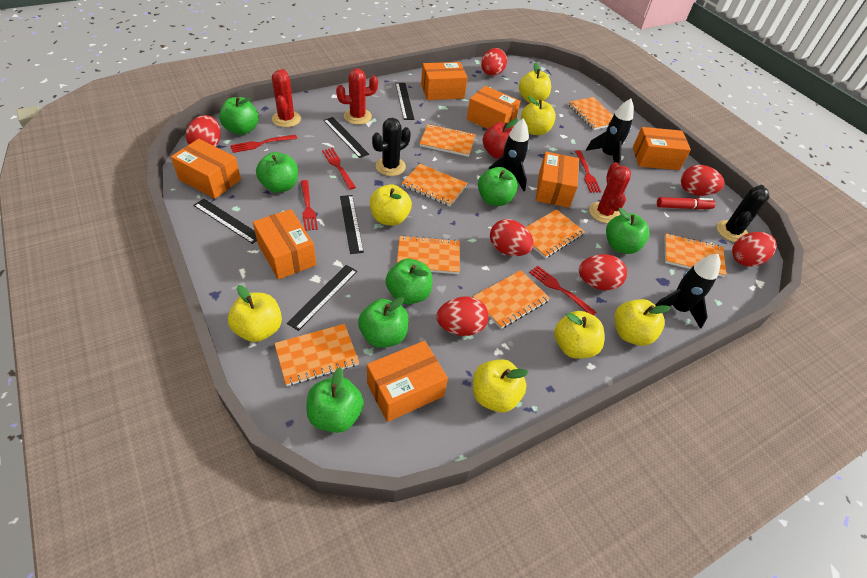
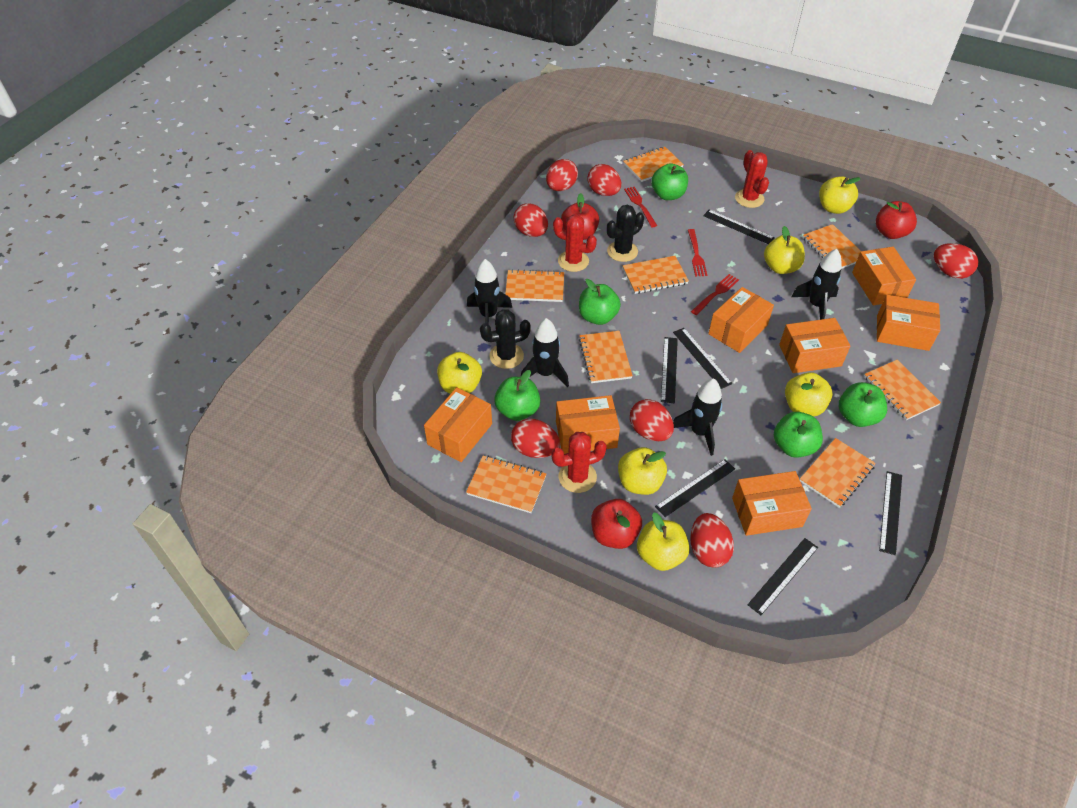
black rocket: 3 -> 4
black ruler: 5 -> 6
green apple: 7 -> 5
red apple: 1 -> 3
red fork: 5 -> 3
red marker: 1 -> 0
yellow apple: 7 -> 6

